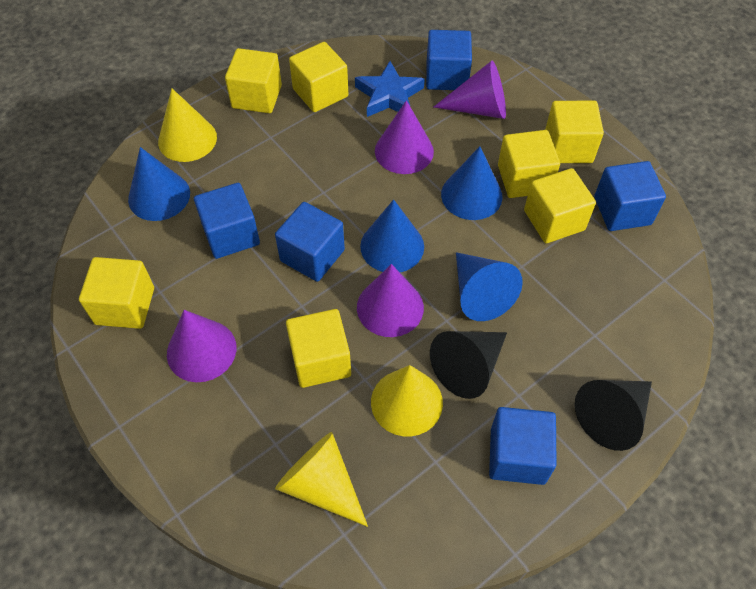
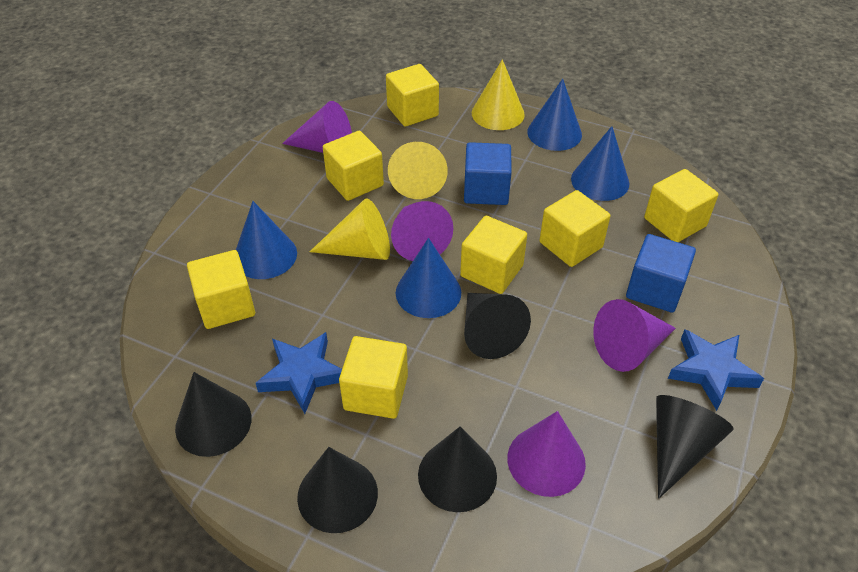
black cone: 2 -> 5
blue cube: 5 -> 2
blue star: 1 -> 2

